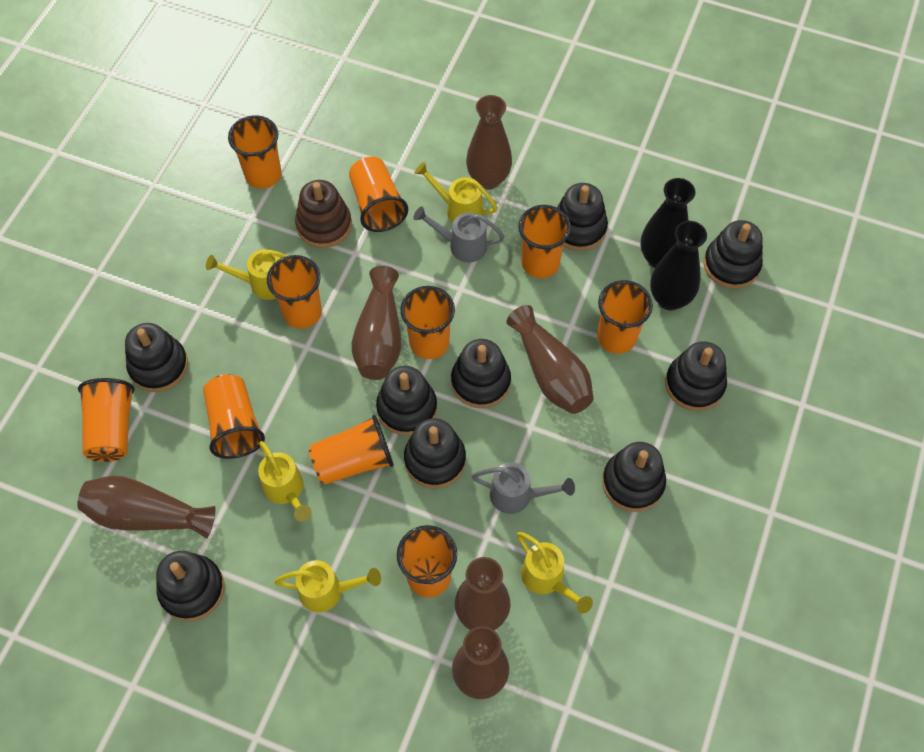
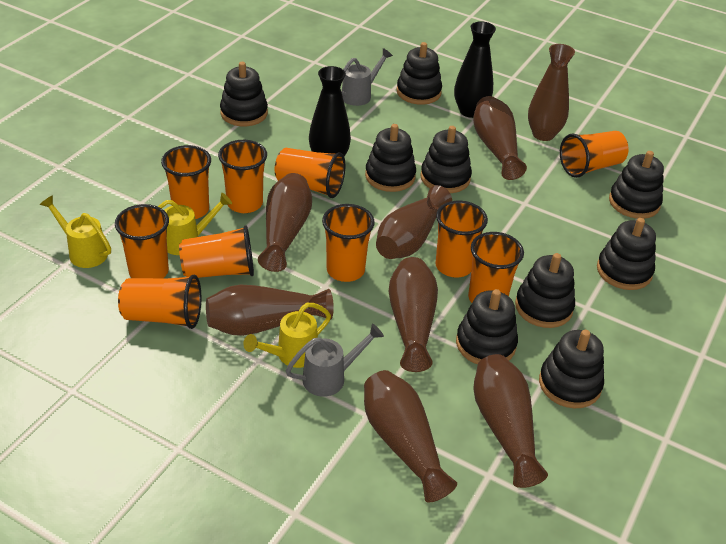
brown stacking toy: 1 -> 0
brown vase: 6 -> 8
yellow watering can: 5 -> 3

